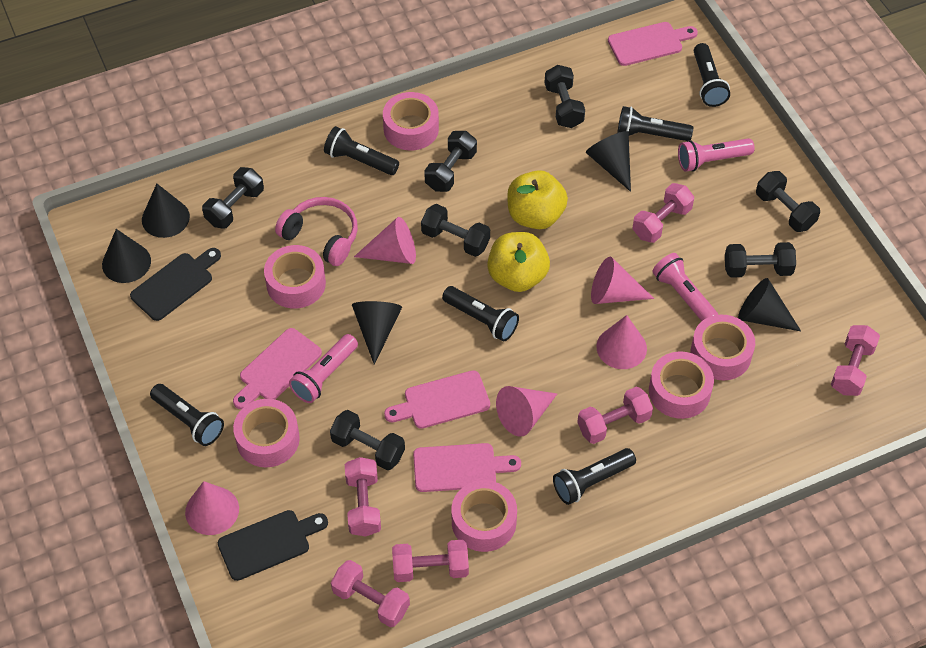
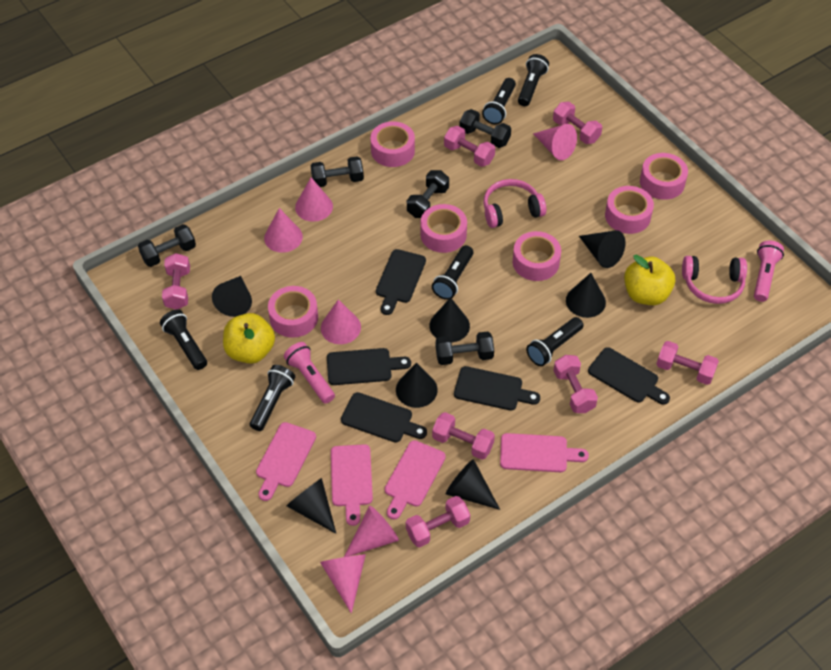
black cone: 5 -> 7
black cutting board: 2 -> 5
black dumbbell: 7 -> 5
pink cone: 5 -> 6
pink dumbbell: 6 -> 7
pink flashlight: 3 -> 2
pink headphones: 1 -> 2

